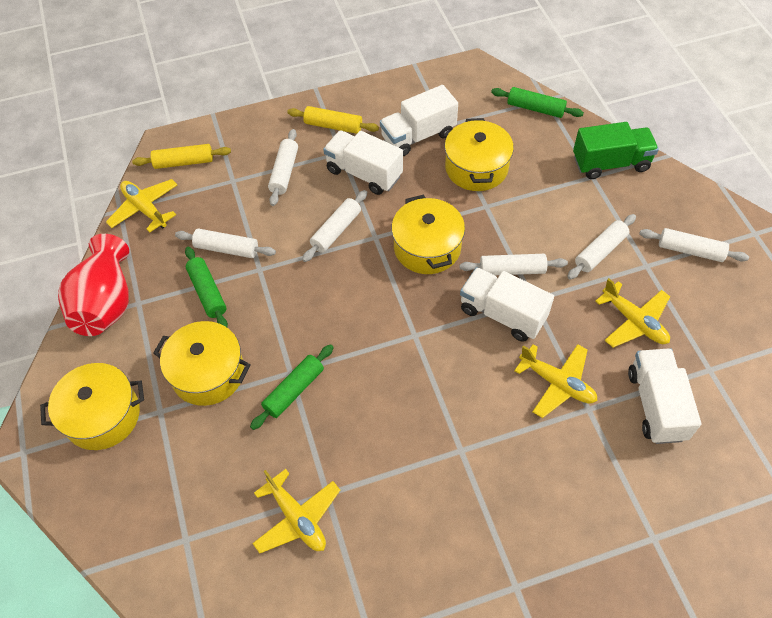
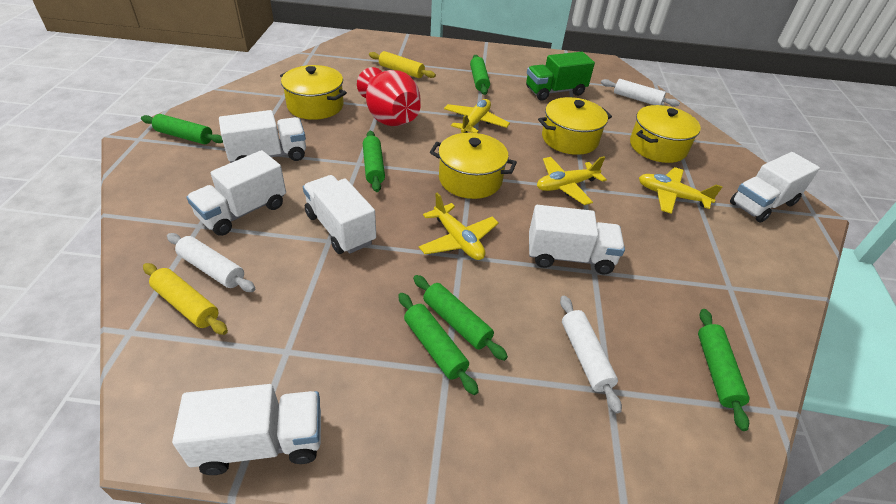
green rolling pin: 3 -> 6
white rolling pin: 6 -> 3
white truck: 4 -> 6

